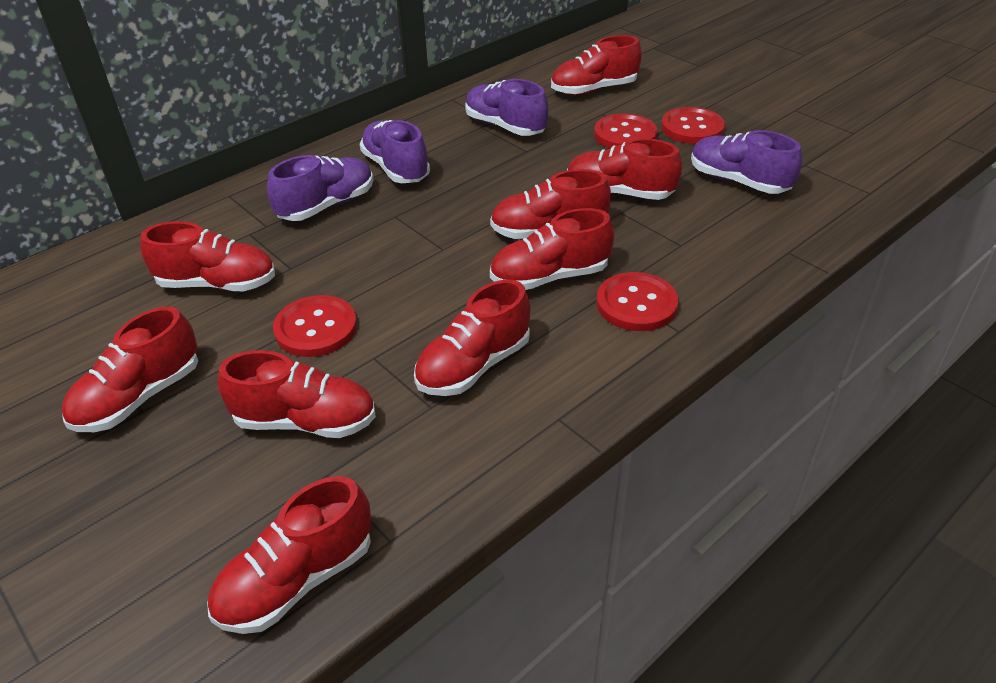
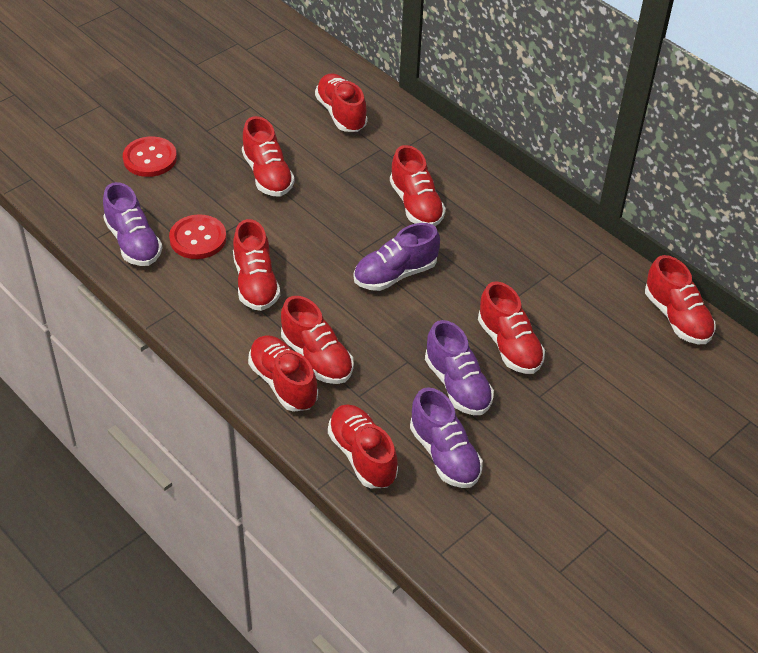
red button: 4 -> 2

